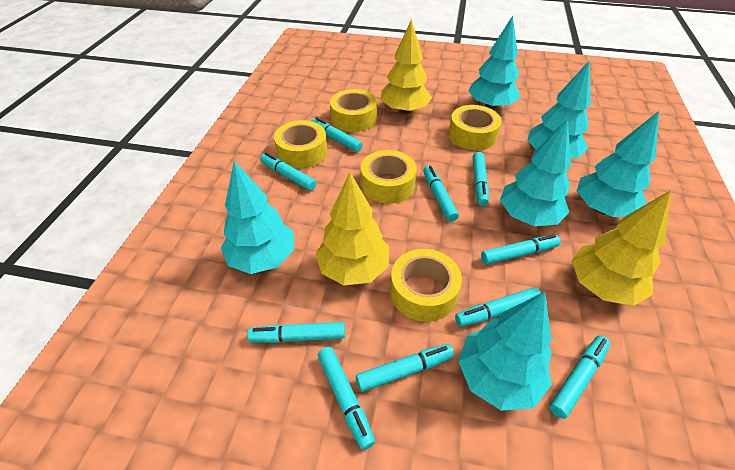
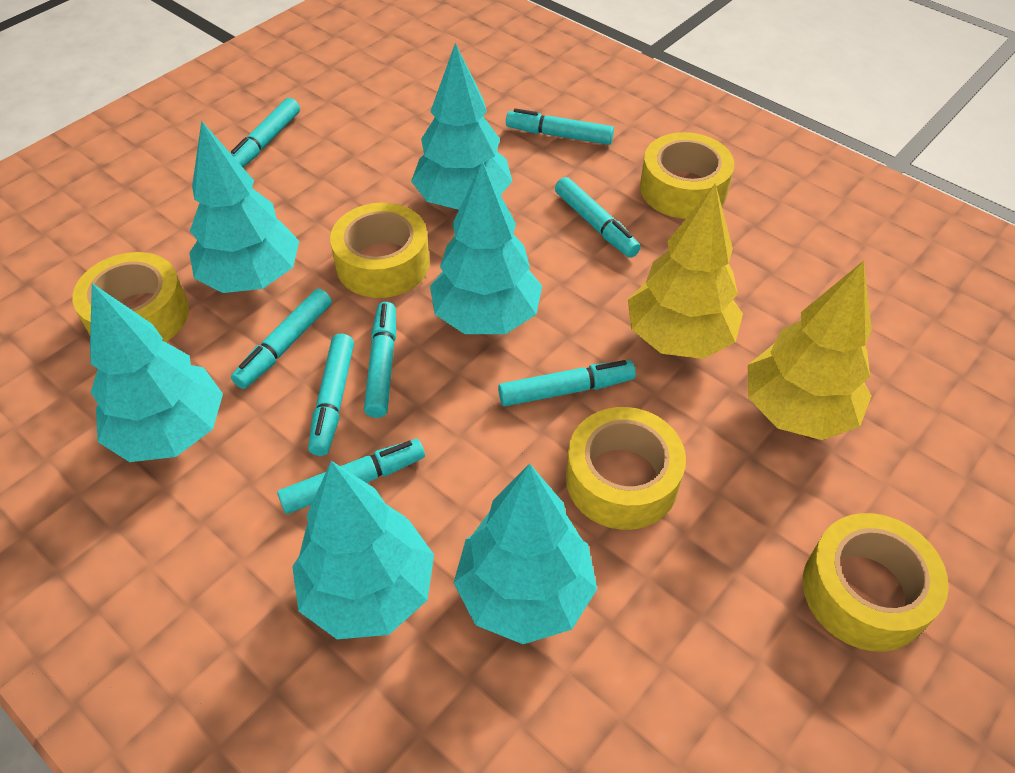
turquoise marker: 10 -> 8
yellow tree: 3 -> 2

